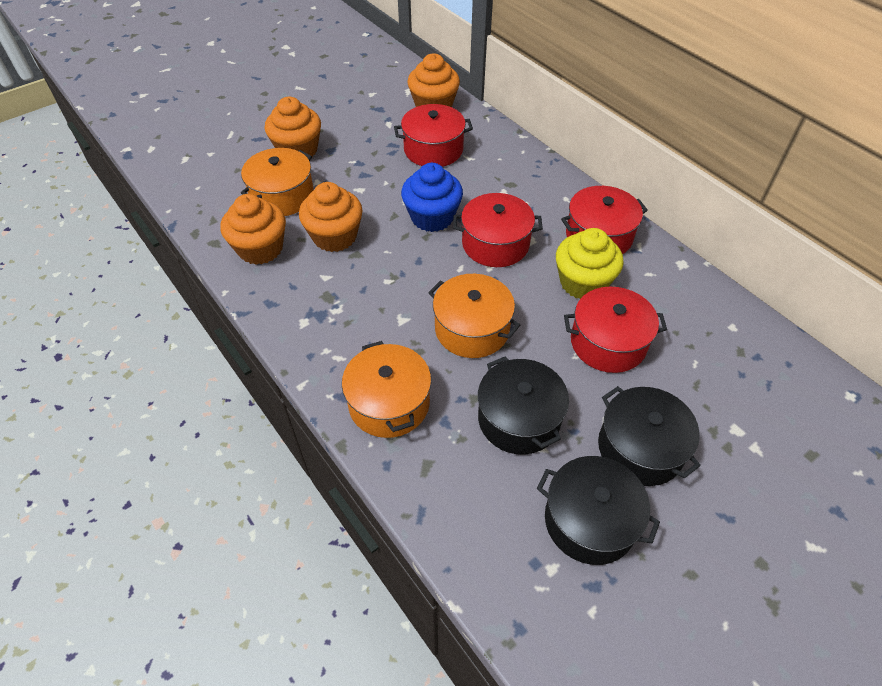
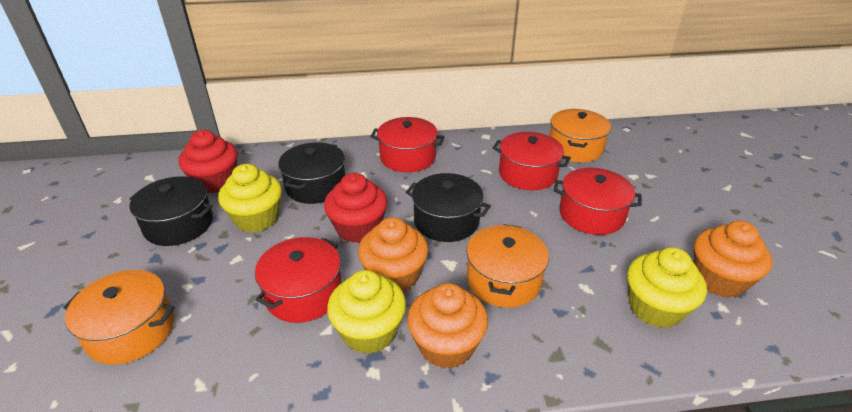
blue cupcake: 1 -> 0
orange cupcake: 4 -> 3
red cupcake: 0 -> 2
yellow cupcake: 1 -> 3

